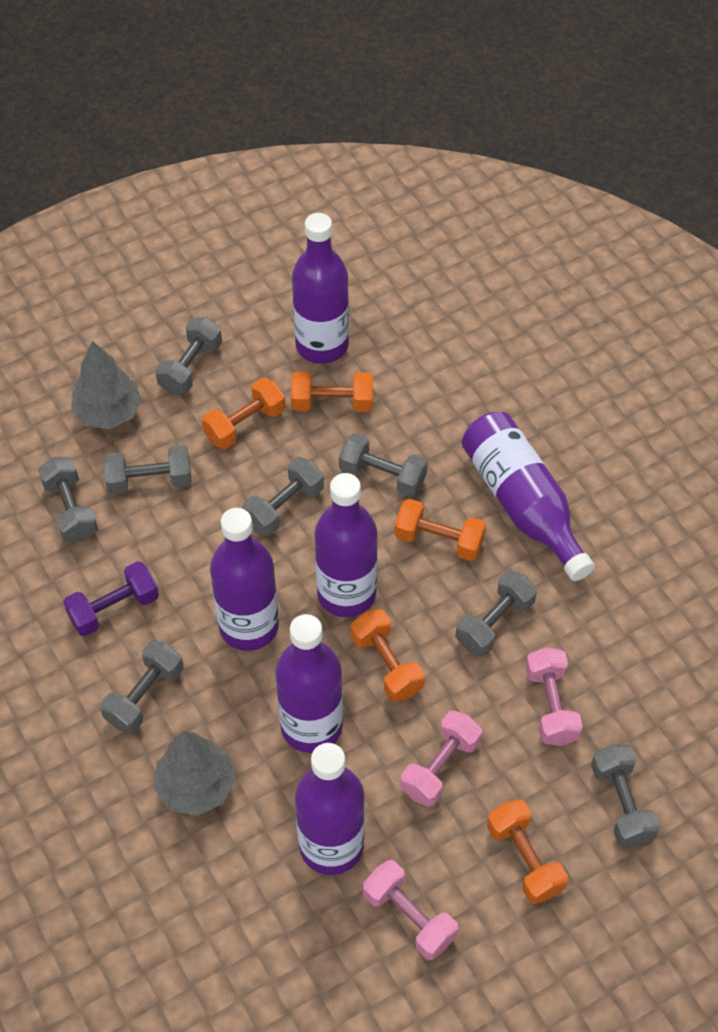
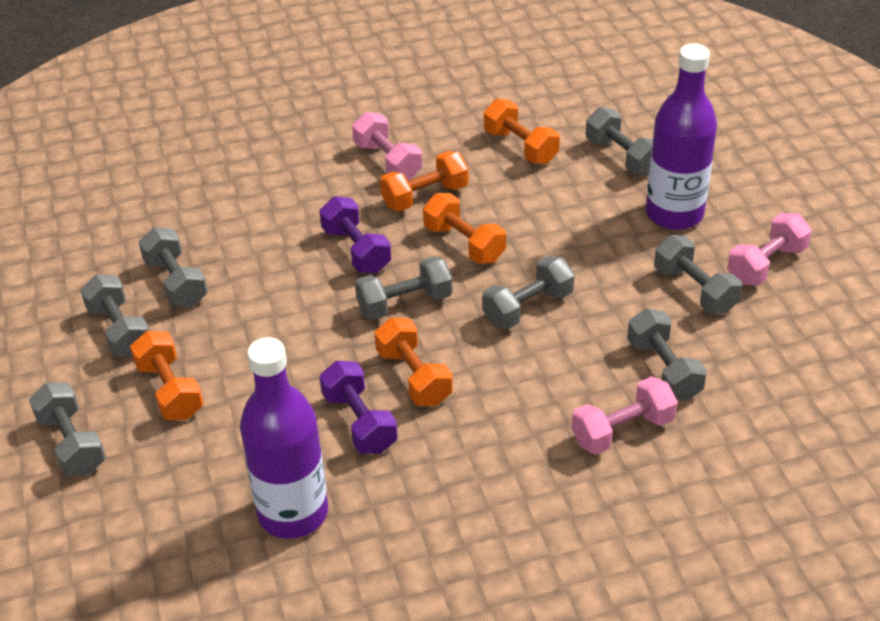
grey tree: 2 -> 0
purple bottle: 6 -> 2
purple dumbbell: 1 -> 2

